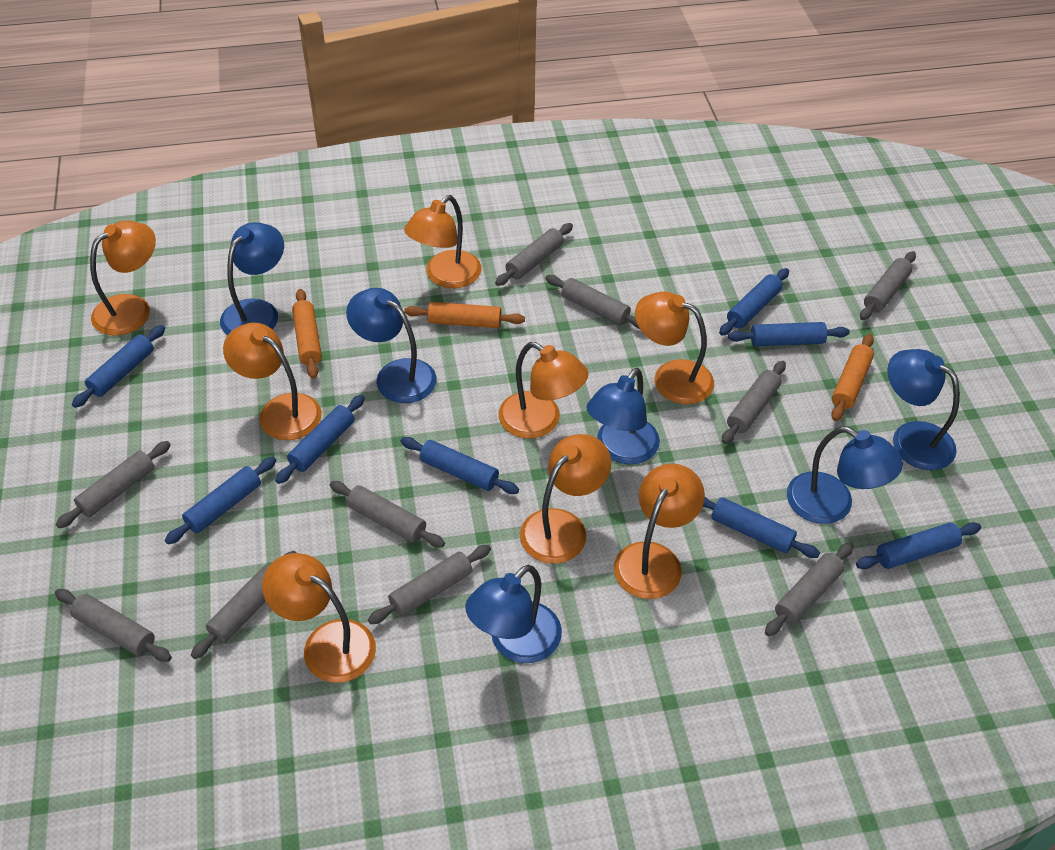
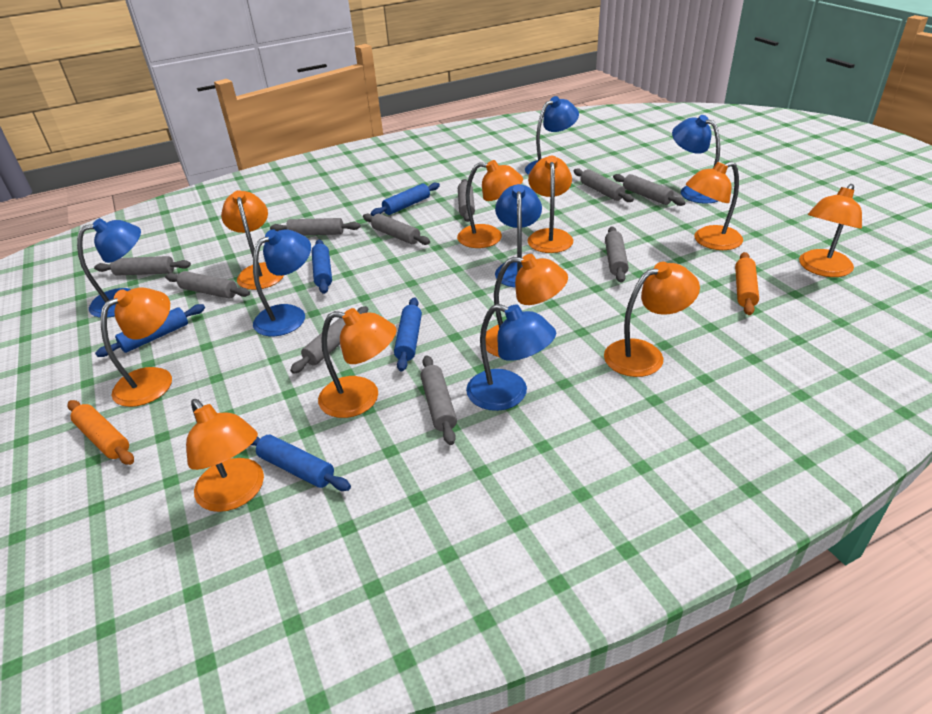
blue rolling pin: 8 -> 5
orange lamp: 8 -> 10
orange rolling pin: 3 -> 2

